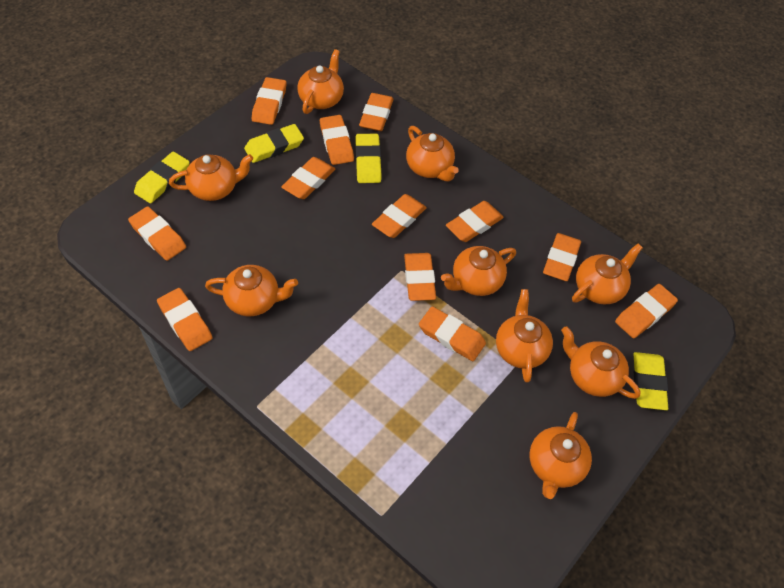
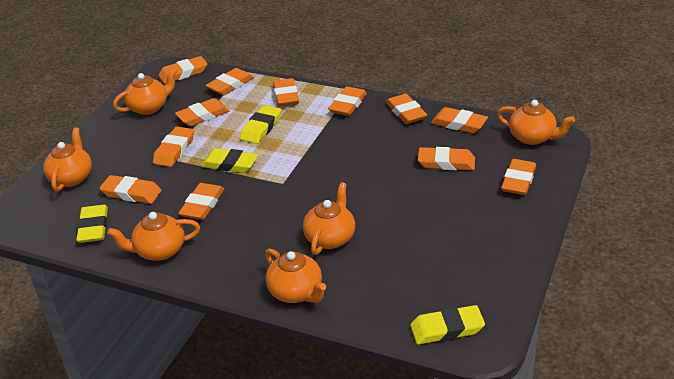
orange teapot: 9 -> 6

